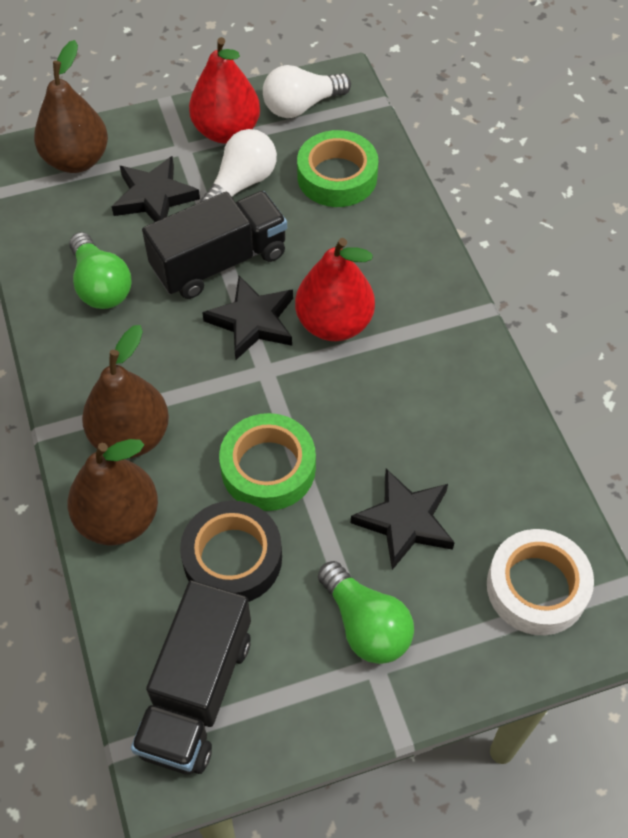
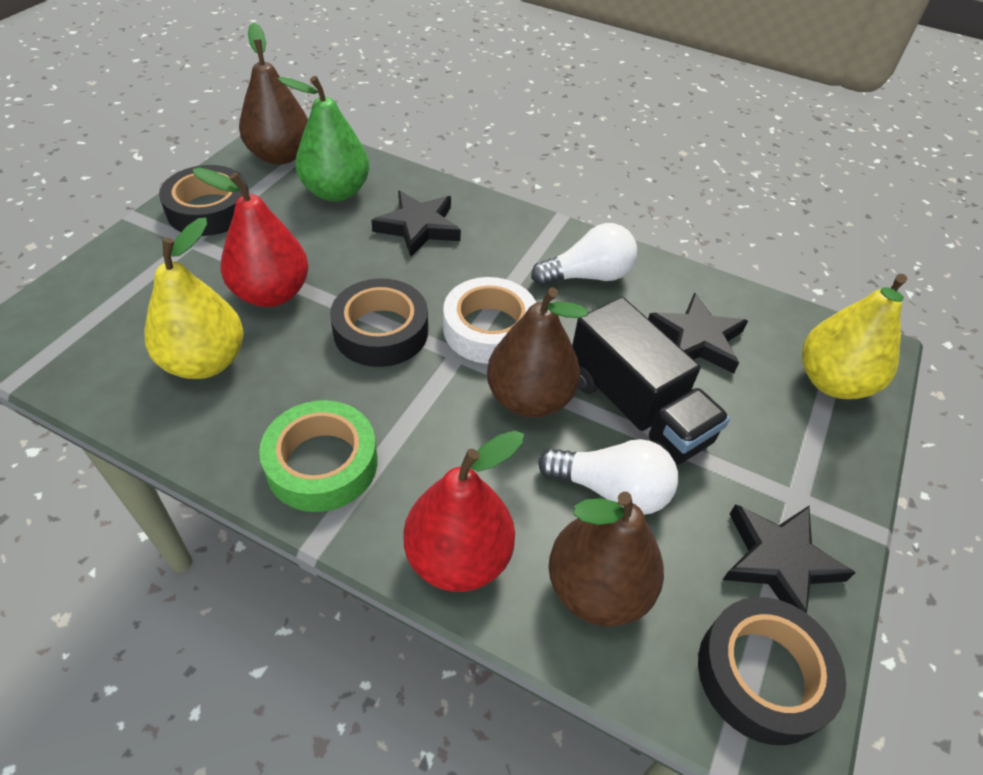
black tape: 1 -> 3
black truck: 2 -> 1
green light bulb: 2 -> 0
green pear: 0 -> 1
green tape: 2 -> 1
yellow pear: 0 -> 2

